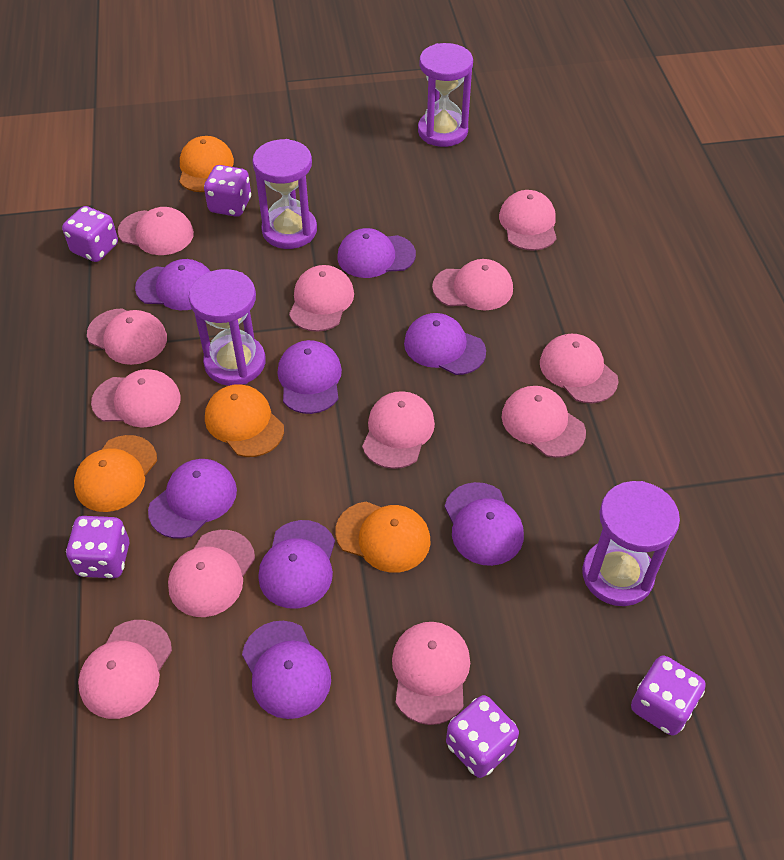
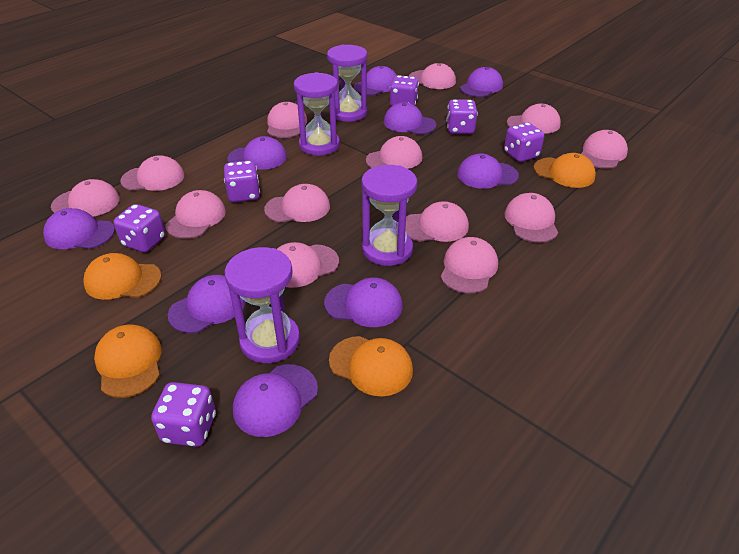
pink cap: 12 -> 13
purple cap: 8 -> 9
purple dice: 5 -> 6

